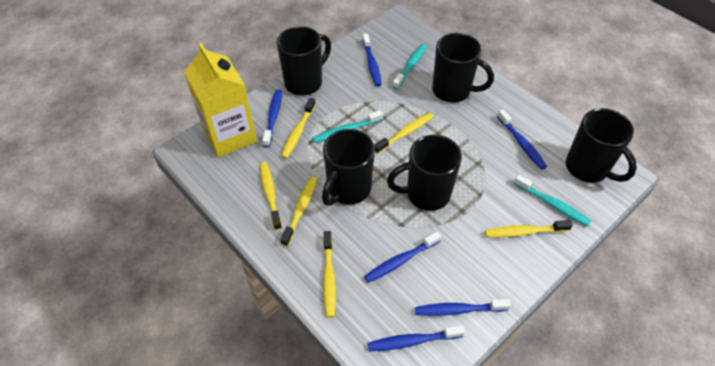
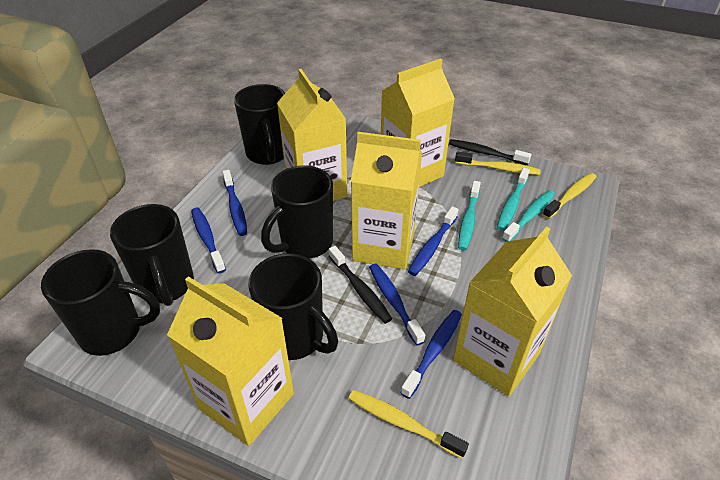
black toothbrush: 0 -> 2
blue toothbrush: 6 -> 5
yellow carton: 1 -> 5
yellow toothbrush: 6 -> 3

